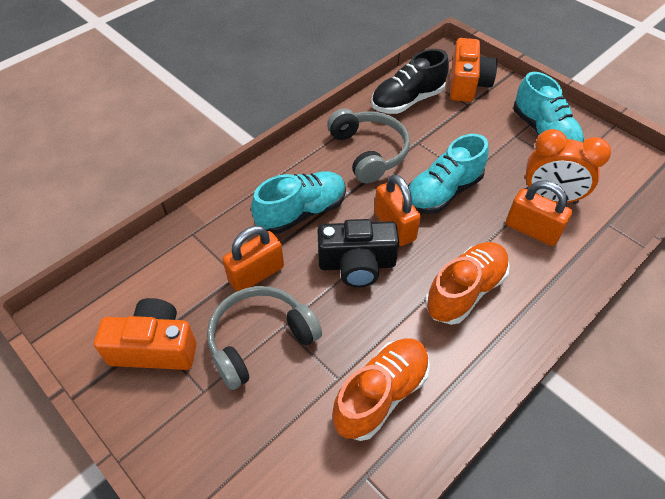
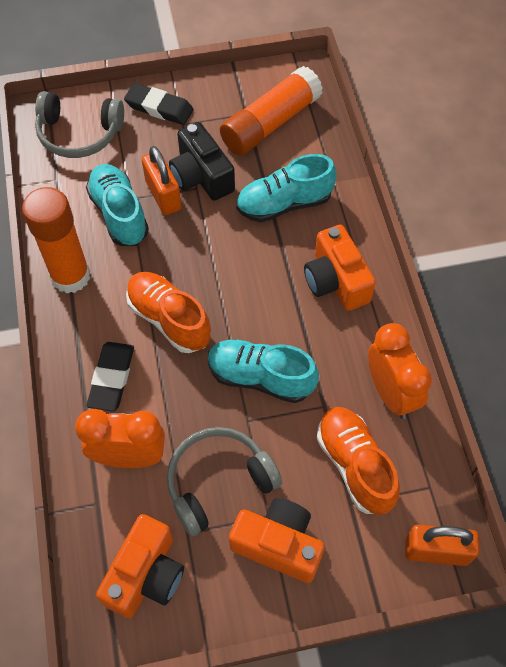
black eraser: 0 -> 2
black shoe: 1 -> 0
orange camera: 2 -> 3
orange clock: 1 -> 2
orange glue stick: 0 -> 2
orange padlock: 3 -> 2

